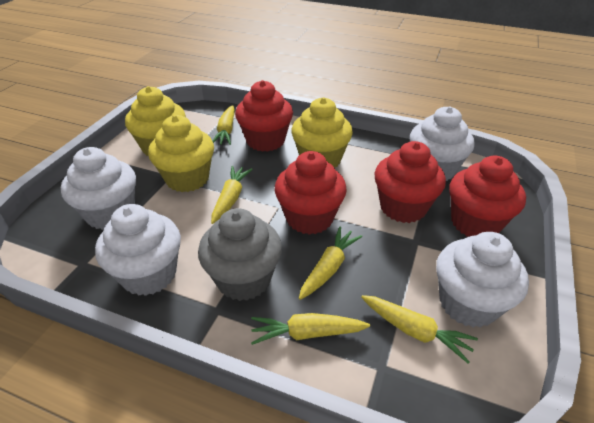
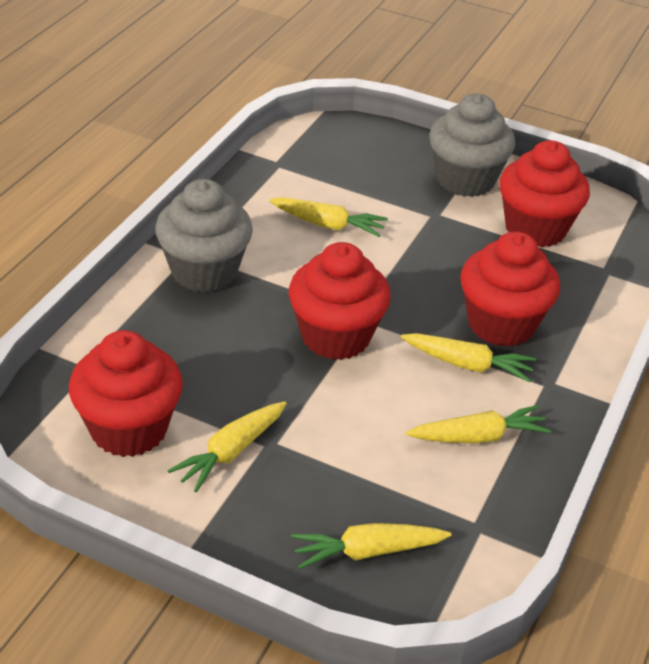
grey cupcake: 1 -> 2
white cupcake: 4 -> 0
yellow cupcake: 3 -> 0

